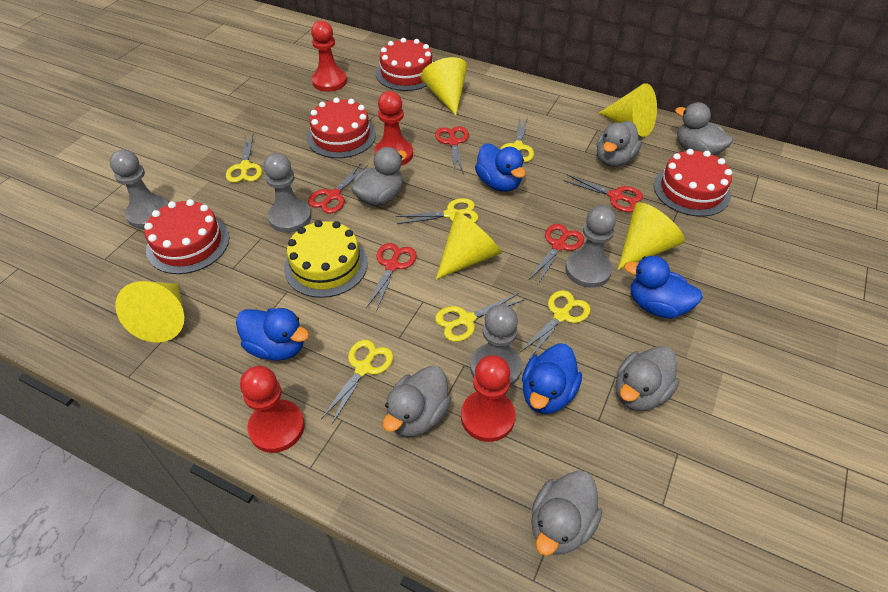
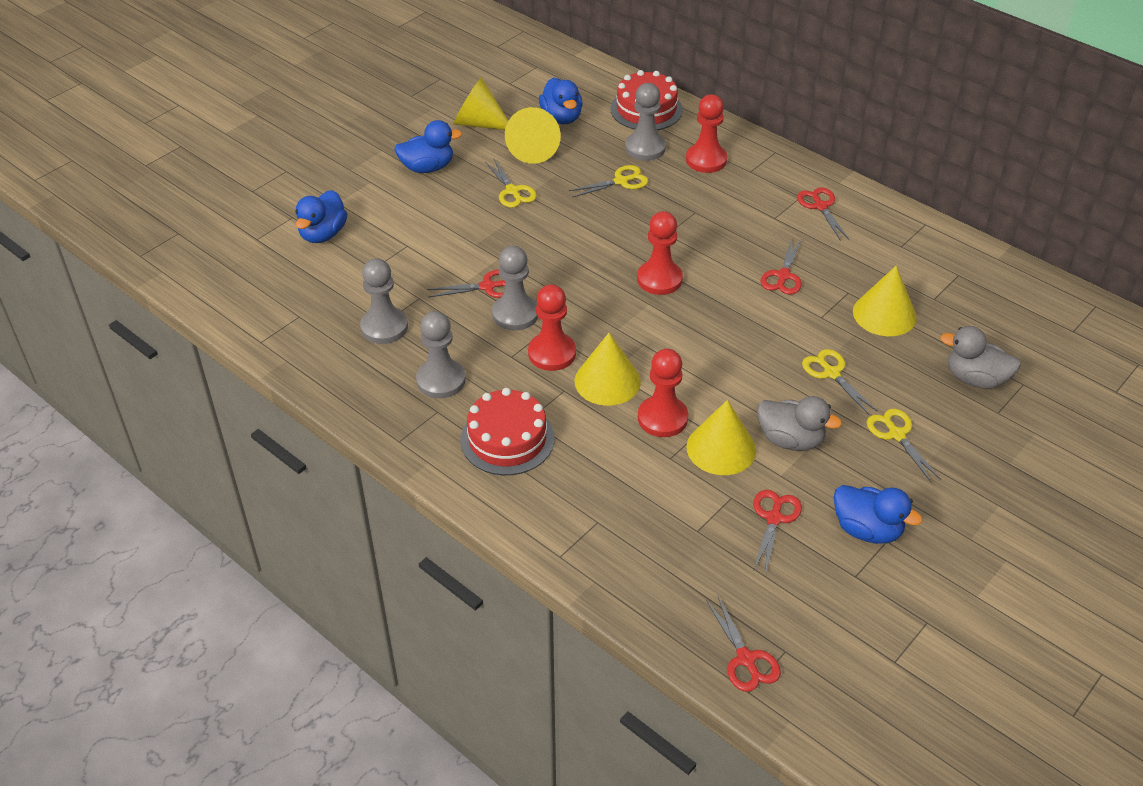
grey duck: 6 -> 2
red cake: 4 -> 2
yellow cake: 1 -> 0
yellow scissors: 6 -> 4

